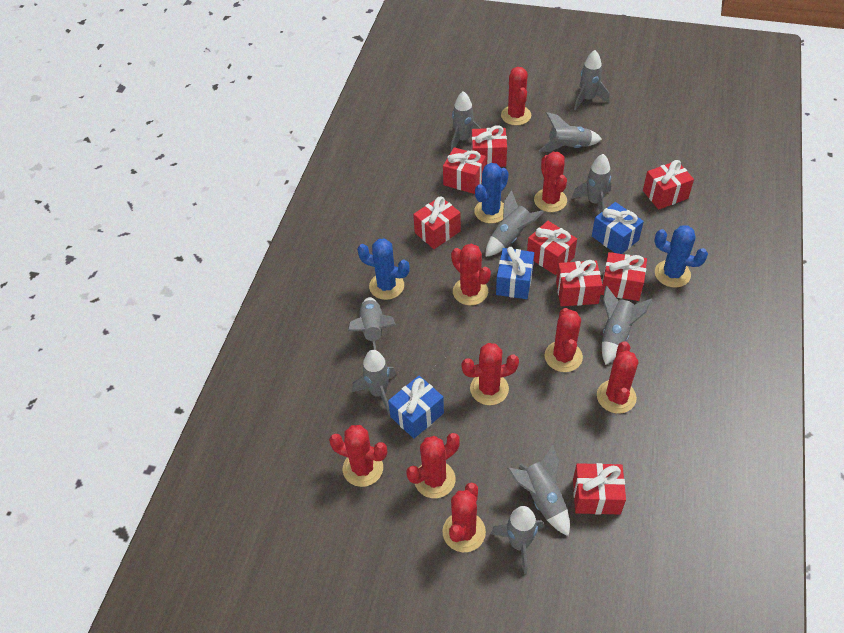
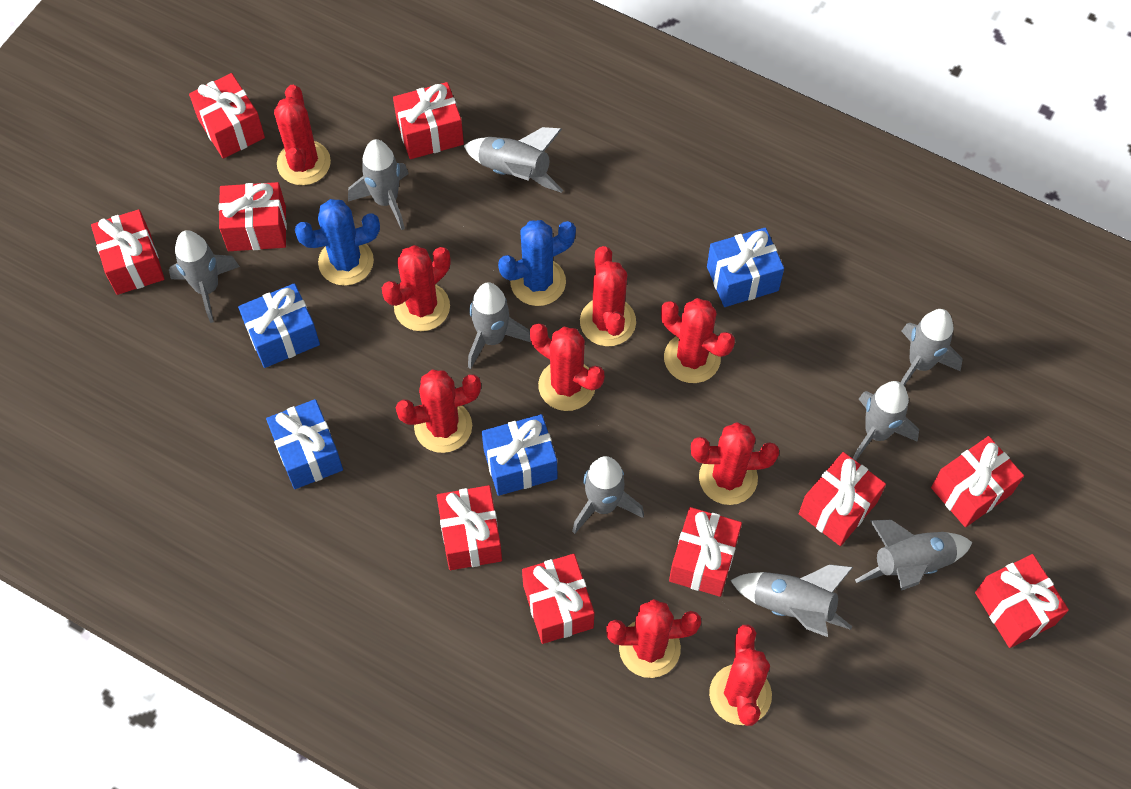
blue cactus: 3 -> 2
blue gift: 3 -> 4
grey rocket: 10 -> 9
red gift: 8 -> 10

